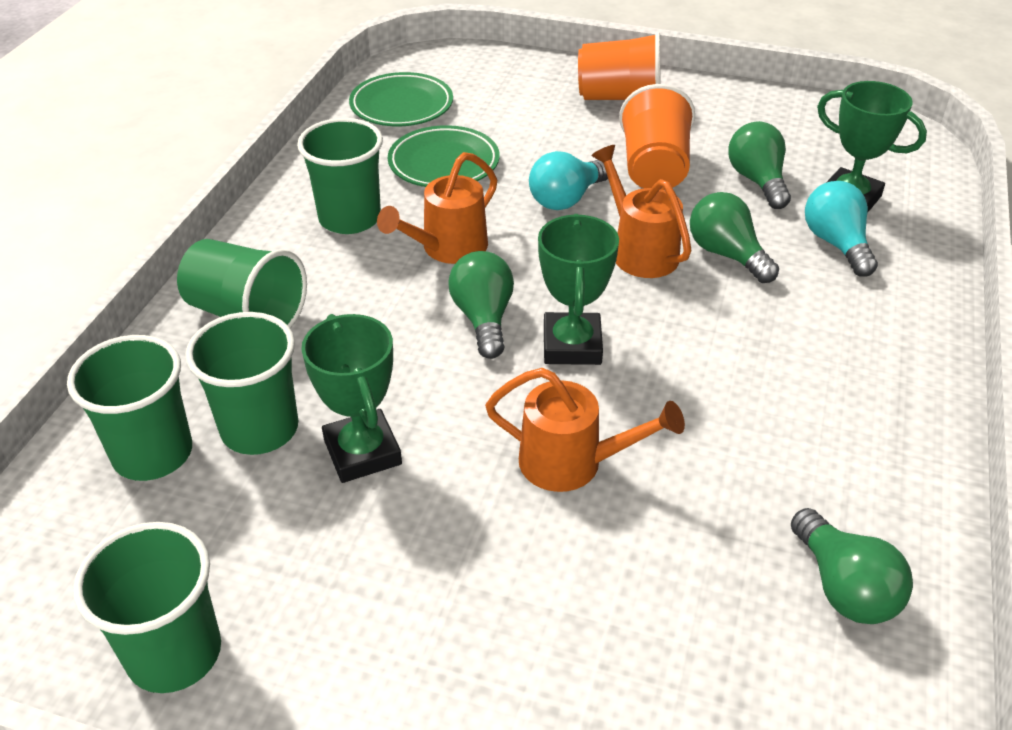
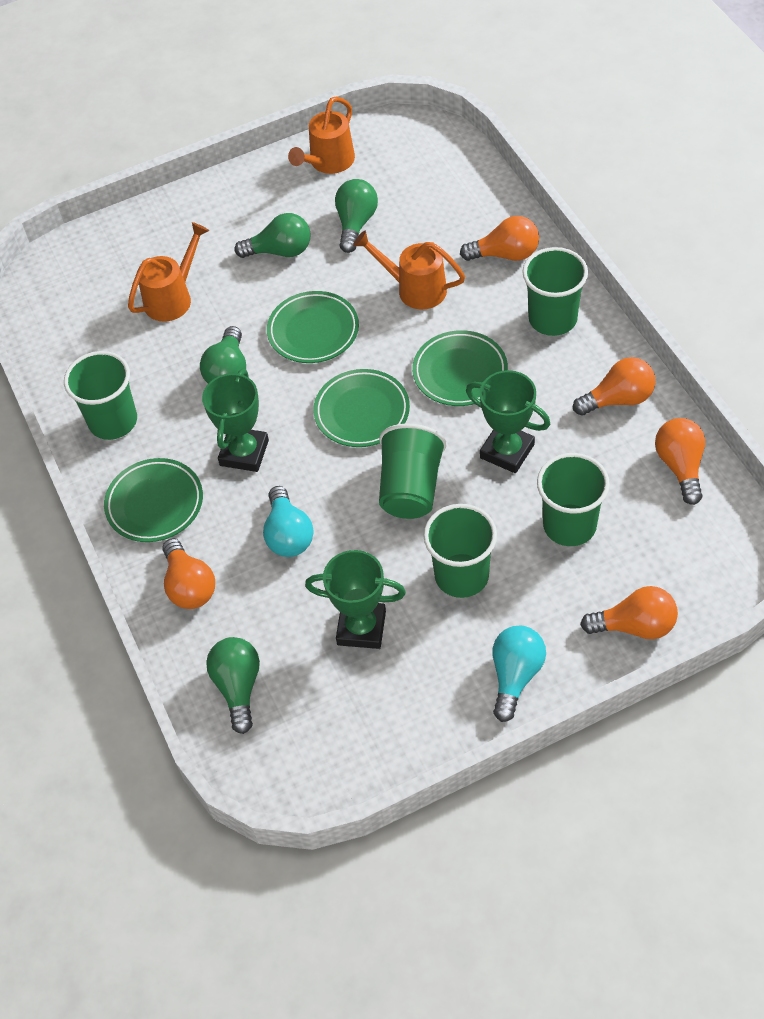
green plate: 2 -> 4
orange cup: 2 -> 0
orange light bulb: 0 -> 5

